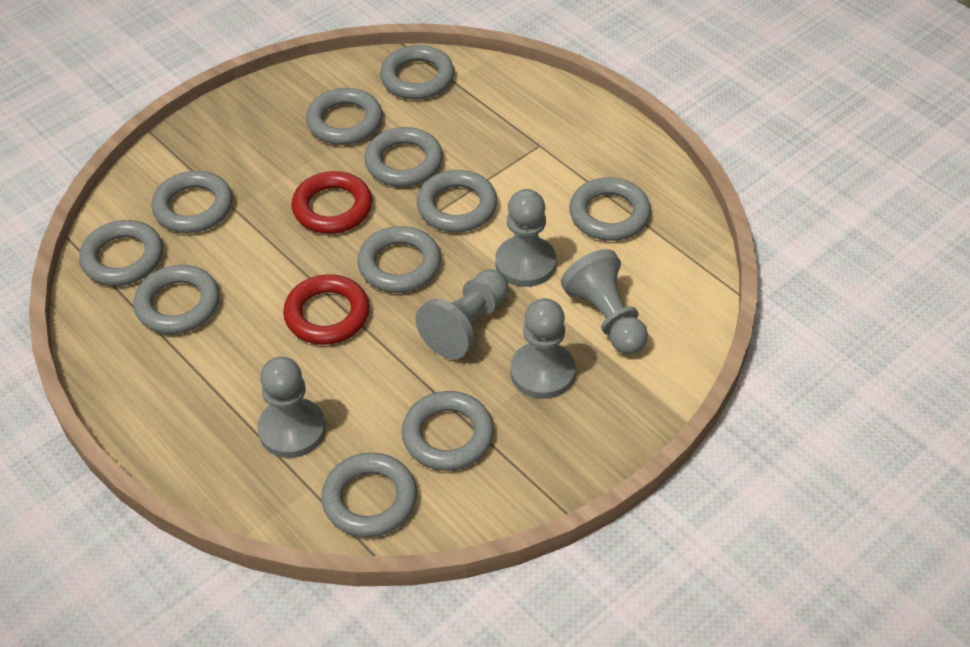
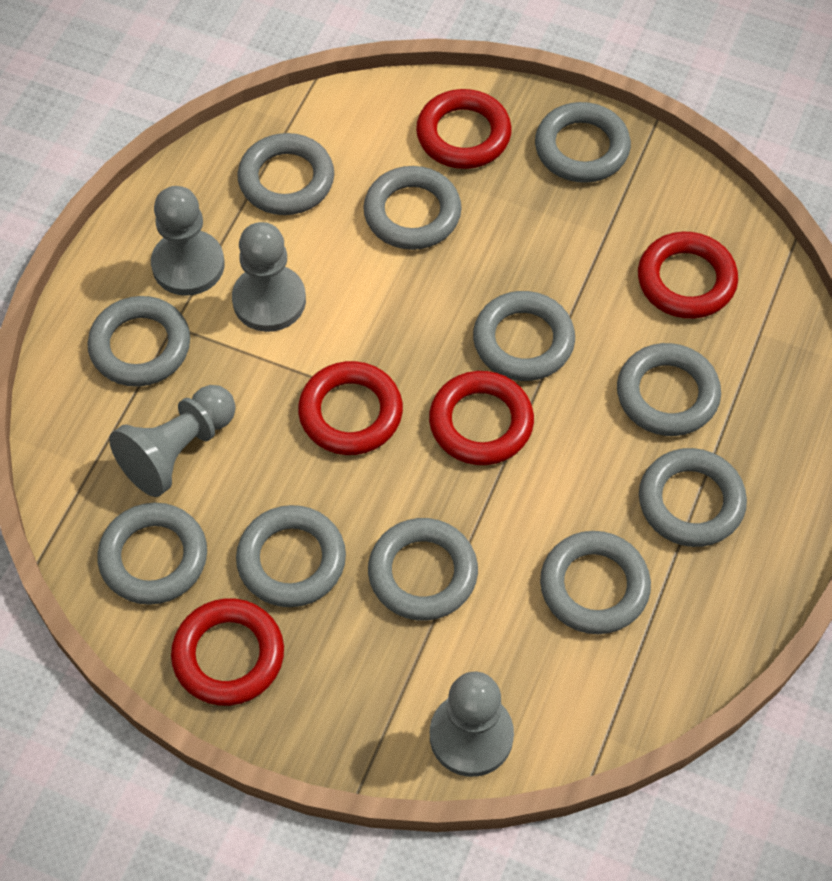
grey pawn: 5 -> 4
red ring: 2 -> 5

